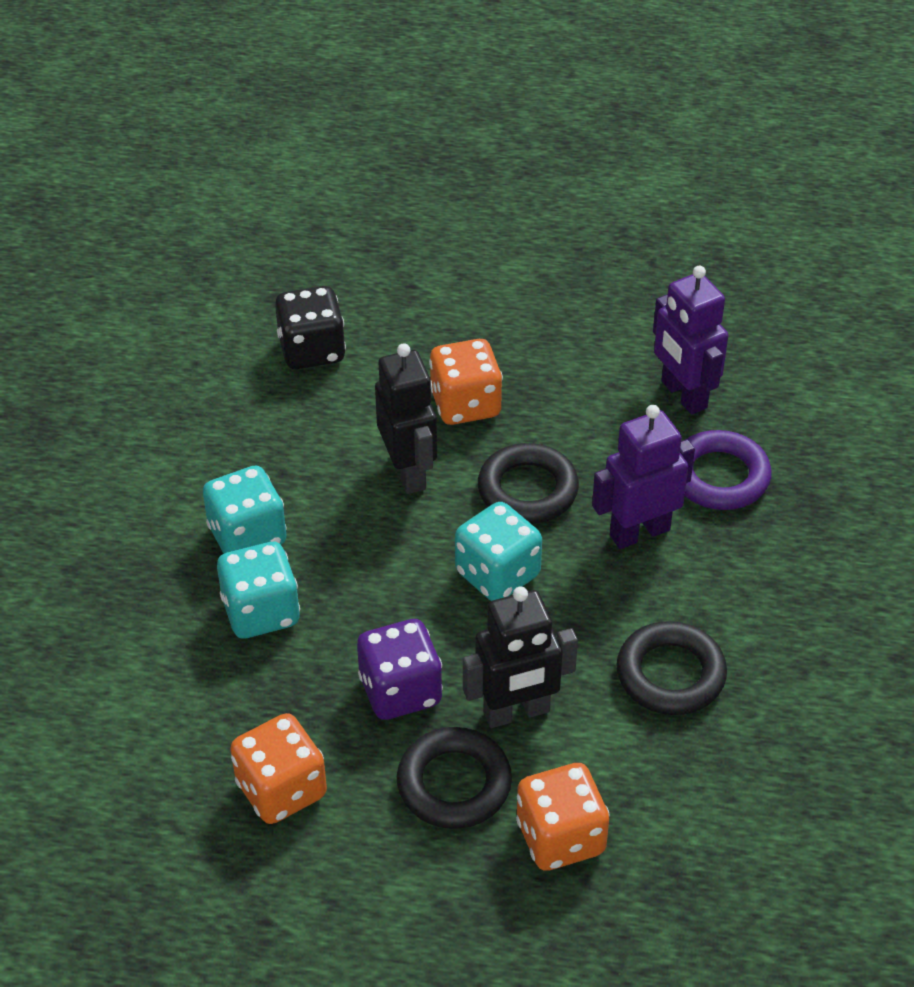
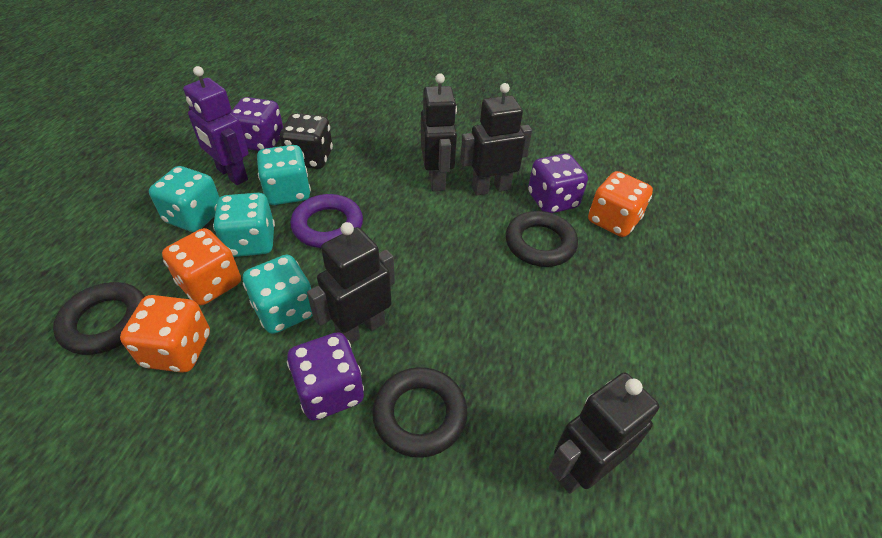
black robot: 2 -> 4
purple dice: 1 -> 3
purple robot: 2 -> 1
turquoise dice: 3 -> 4

